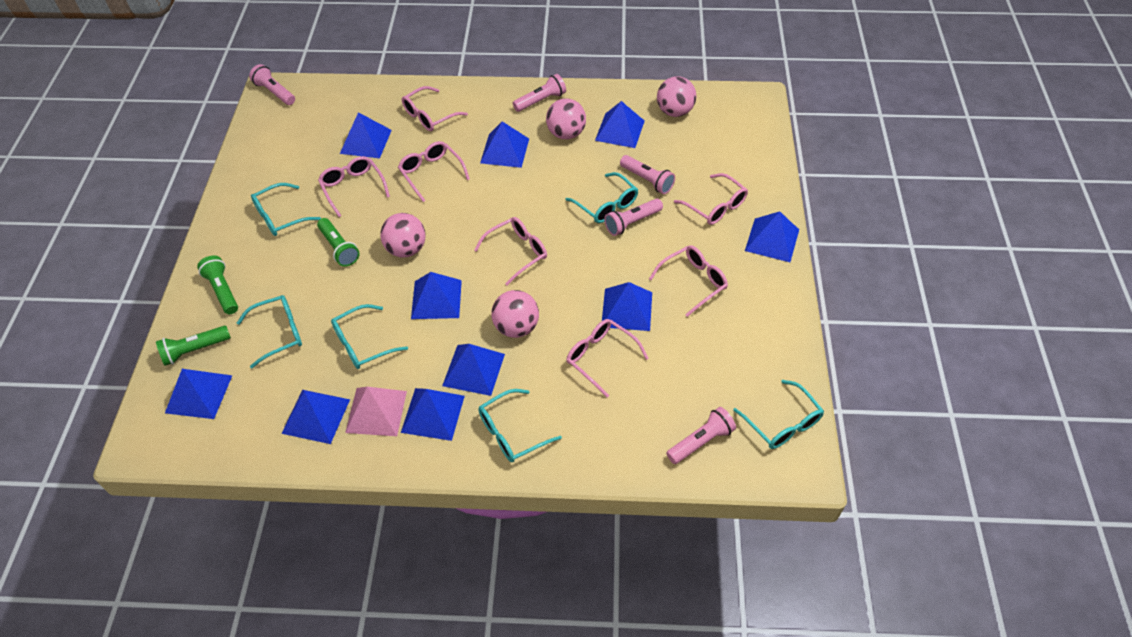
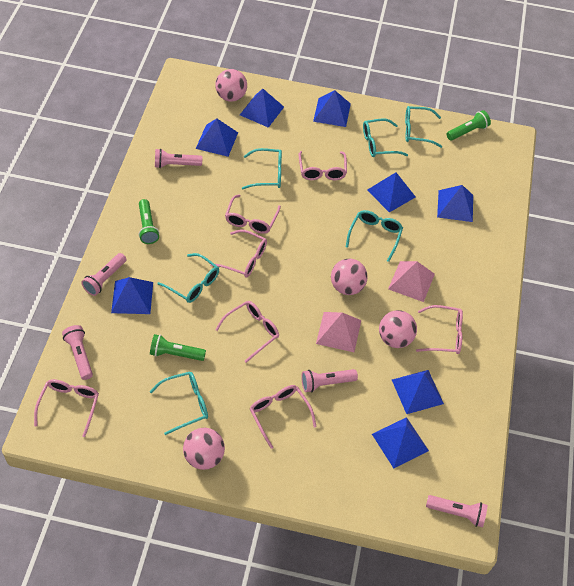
blue pyramid: 10 -> 8
pink pyramid: 1 -> 2

